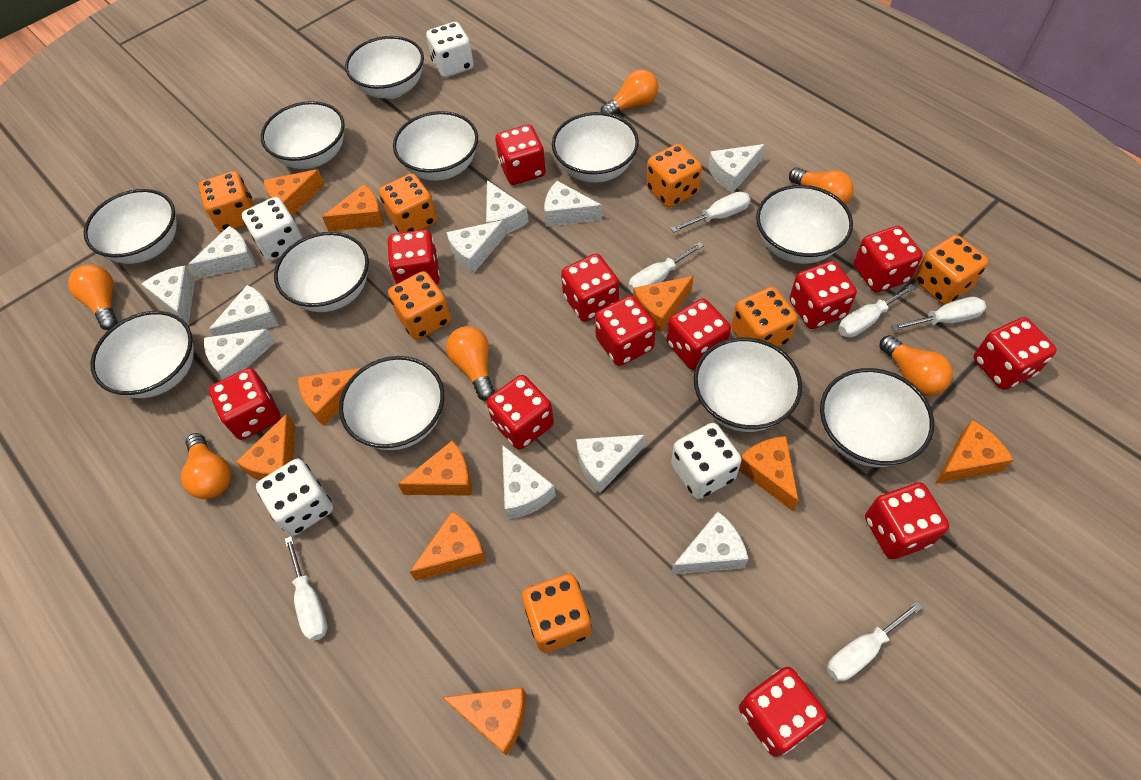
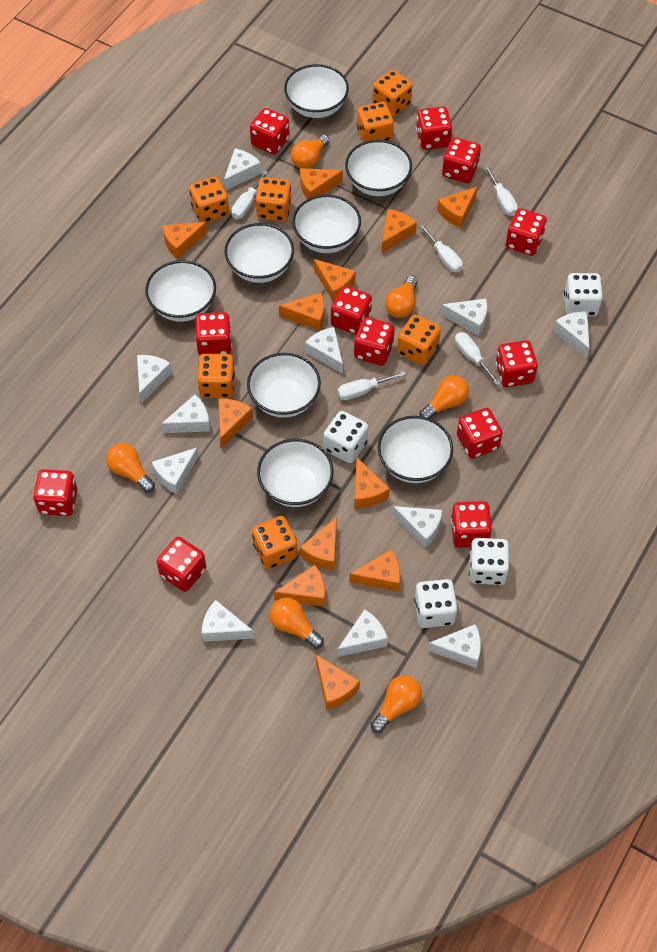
orange cheese: 10 -> 12
white bowl: 11 -> 8
white screwdriver: 6 -> 5

